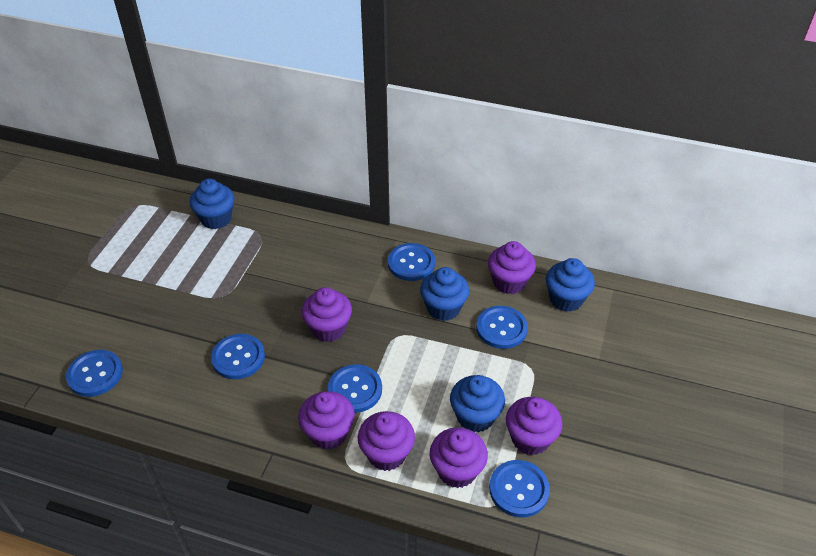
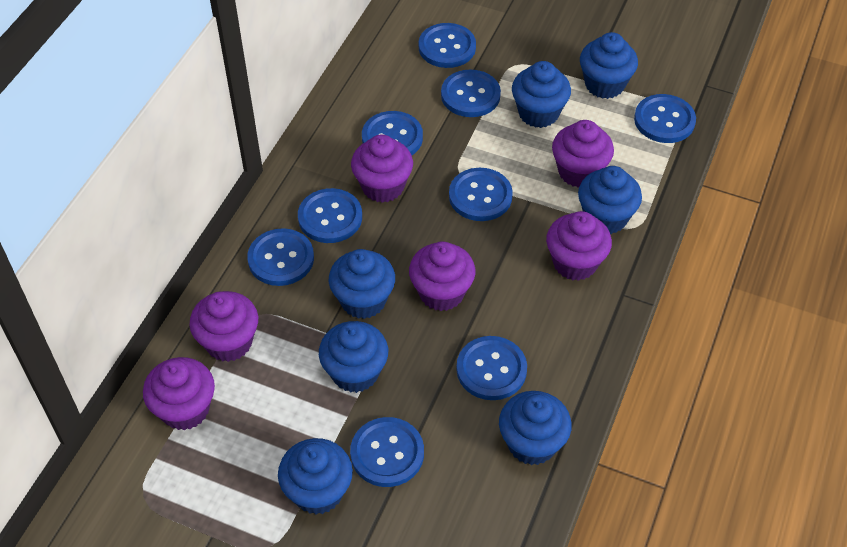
blue button: 6 -> 9
blue cupcake: 4 -> 7

